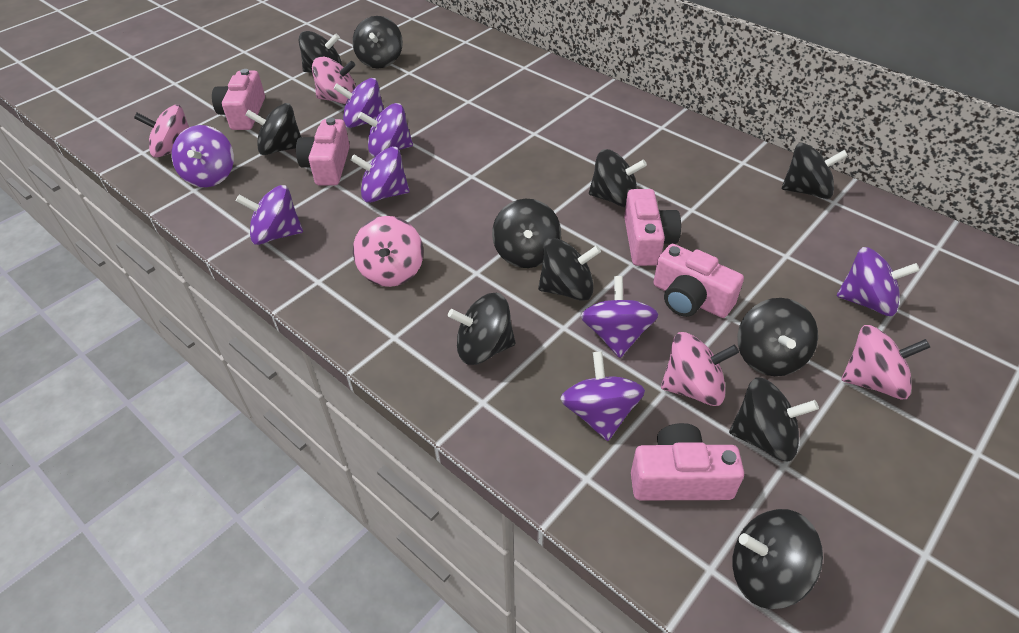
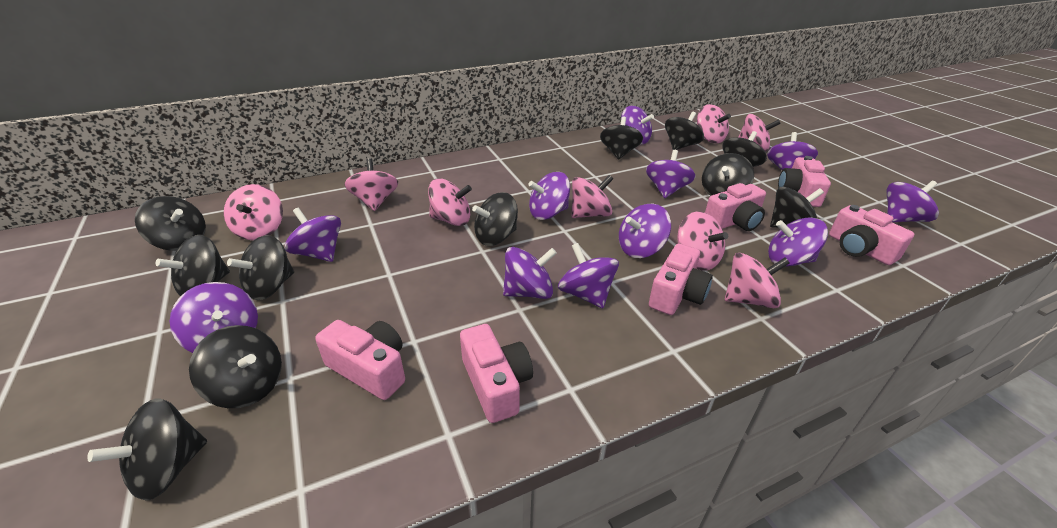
pink camera: 5 -> 6
pink spinning top: 5 -> 8
purple spinning top: 8 -> 11

